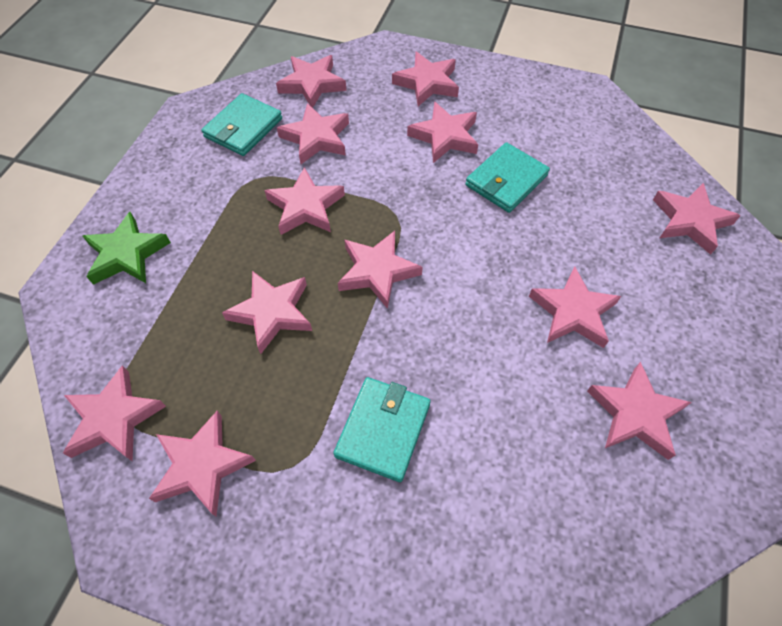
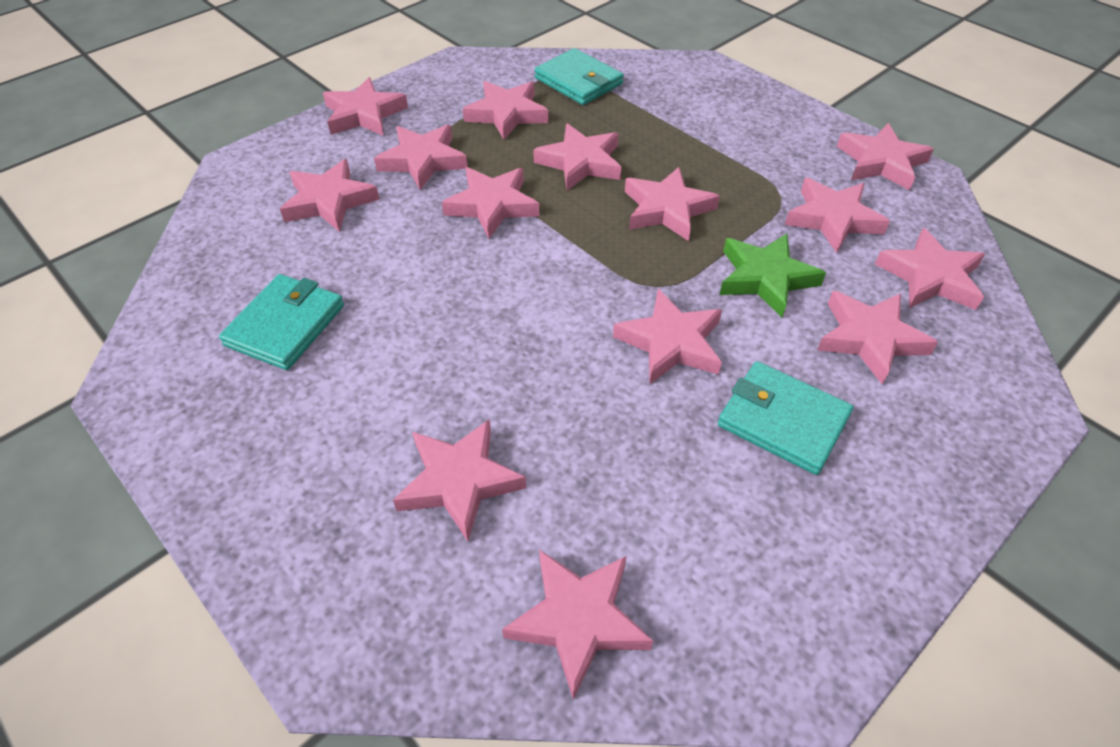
pink star: 12 -> 14

